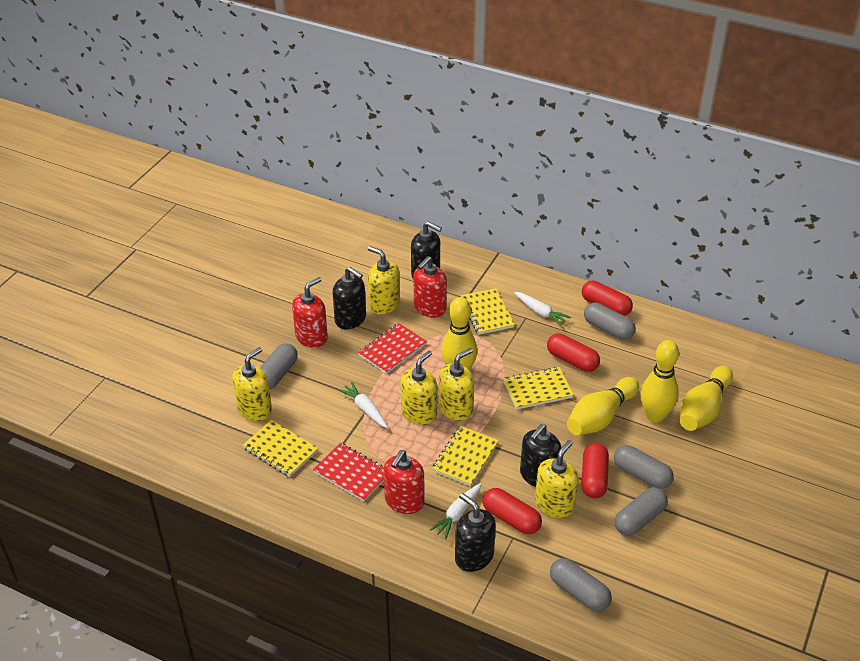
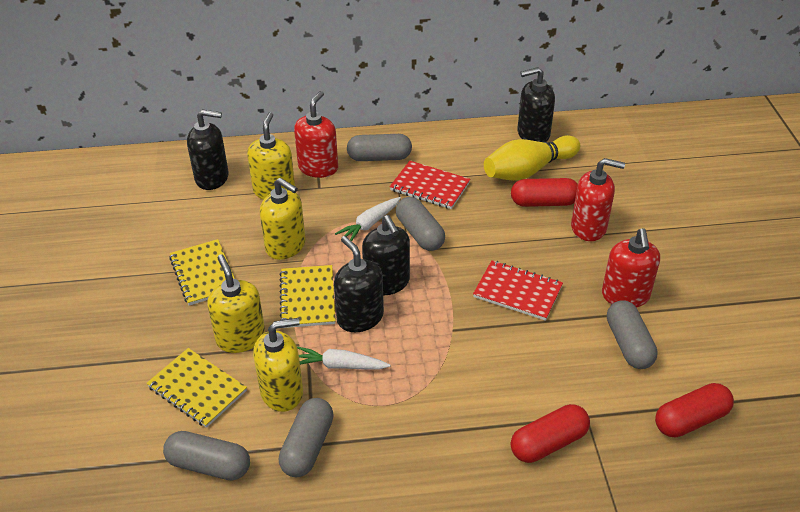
red capsule: 4 -> 3
white carrot: 3 -> 2
yellow bowling pin: 4 -> 1
yellow notebook: 4 -> 3
yellow soap dispenser: 5 -> 4

